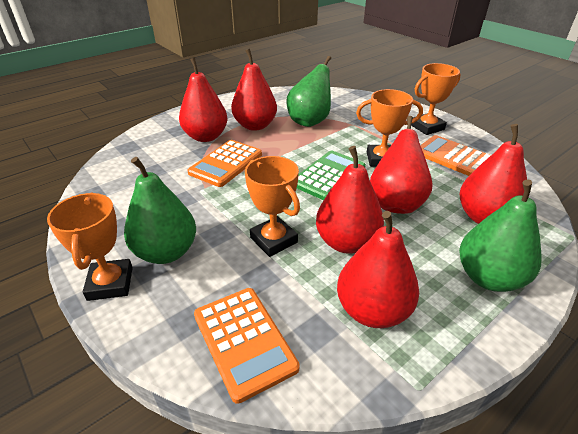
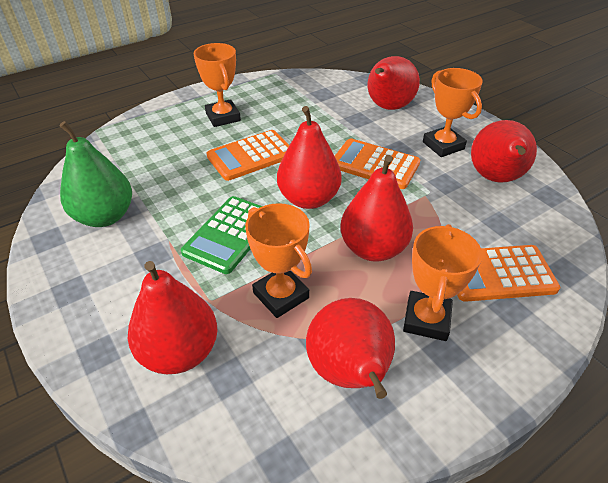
green pear: 3 -> 1

